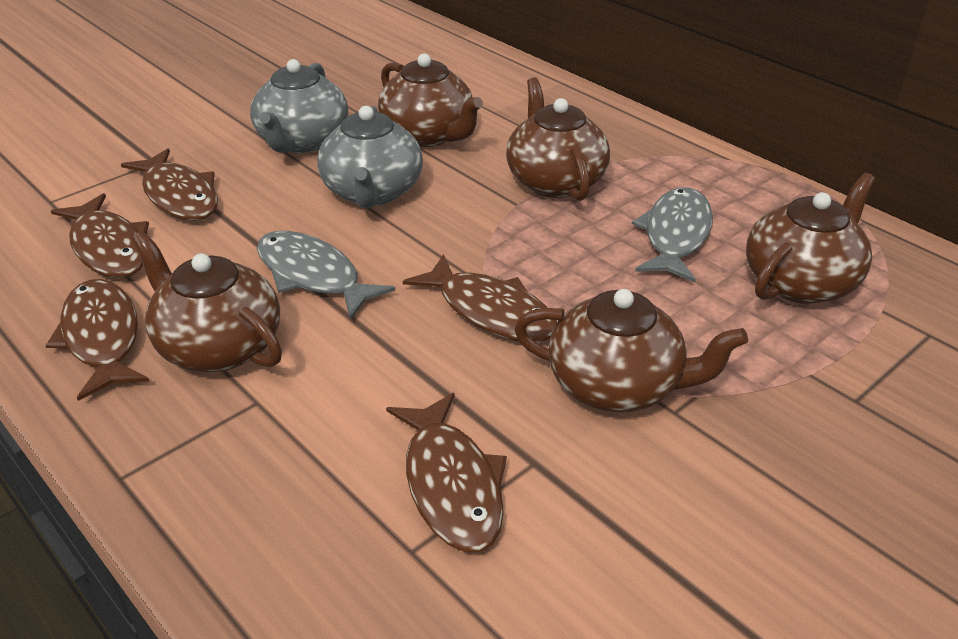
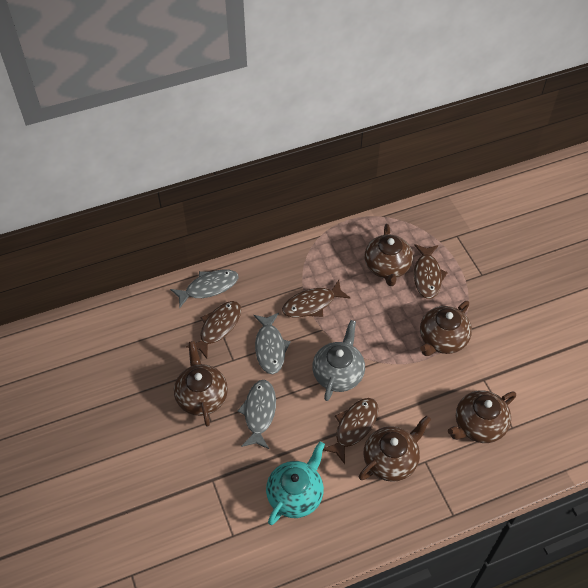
brown fish: 5 -> 4
grey fish: 2 -> 3
grey teapot: 2 -> 1
turquoise teapot: 0 -> 1

